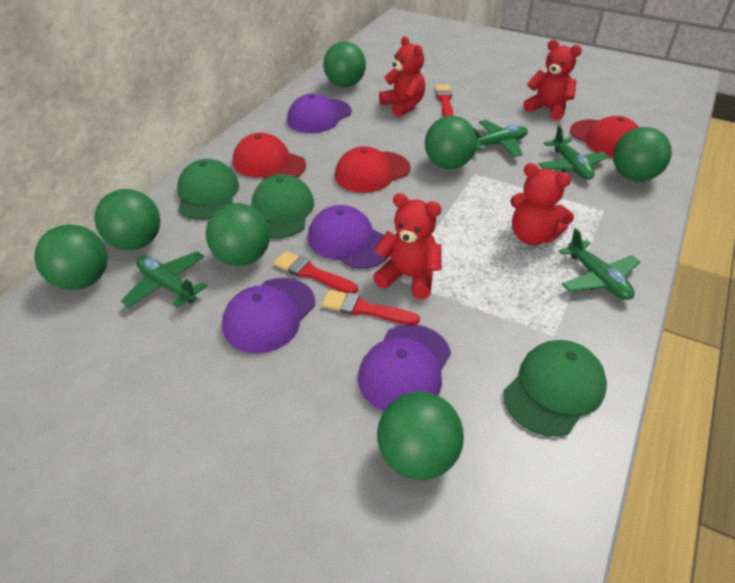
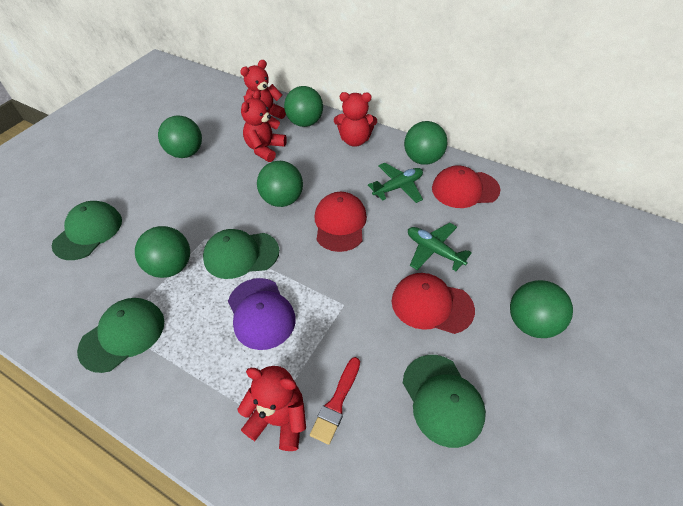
green ball: 7 -> 6
green cap: 3 -> 4
green plane: 4 -> 2
purple cap: 4 -> 1
red brush: 3 -> 1

